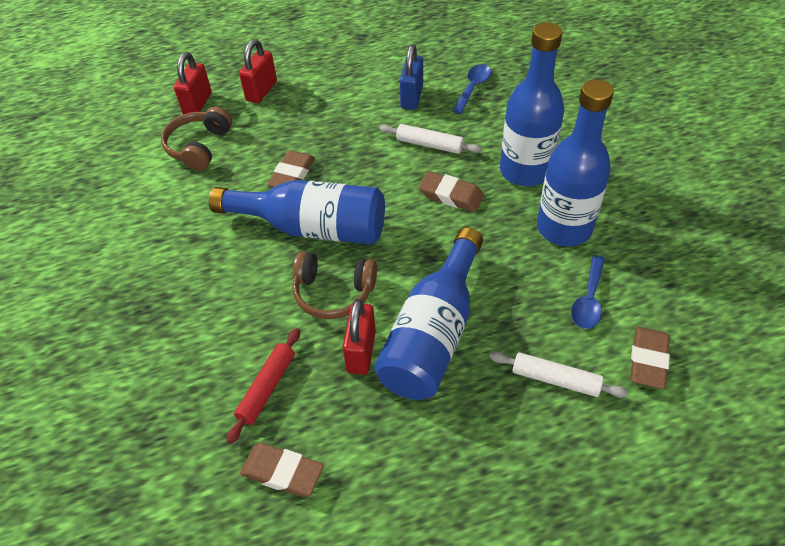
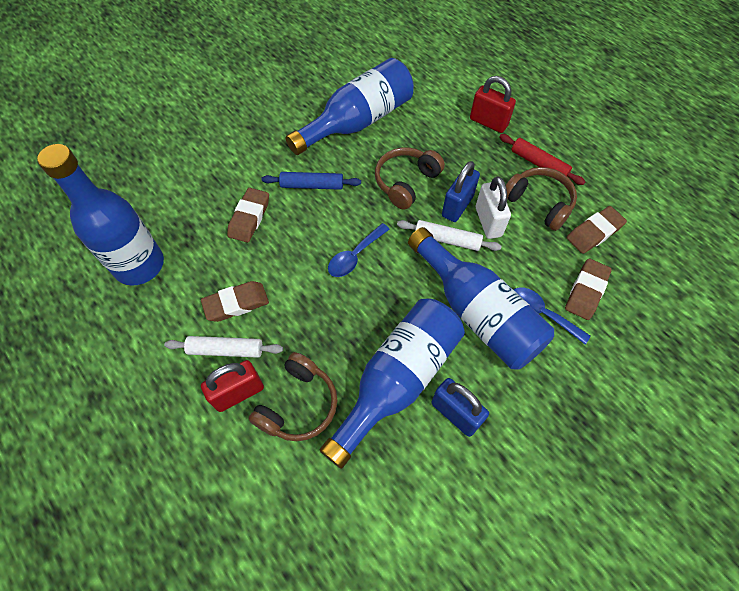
blue padlock: 1 -> 2
blue rolling pin: 0 -> 1
brown headphones: 2 -> 3
red padlock: 3 -> 2
white padlock: 0 -> 1

